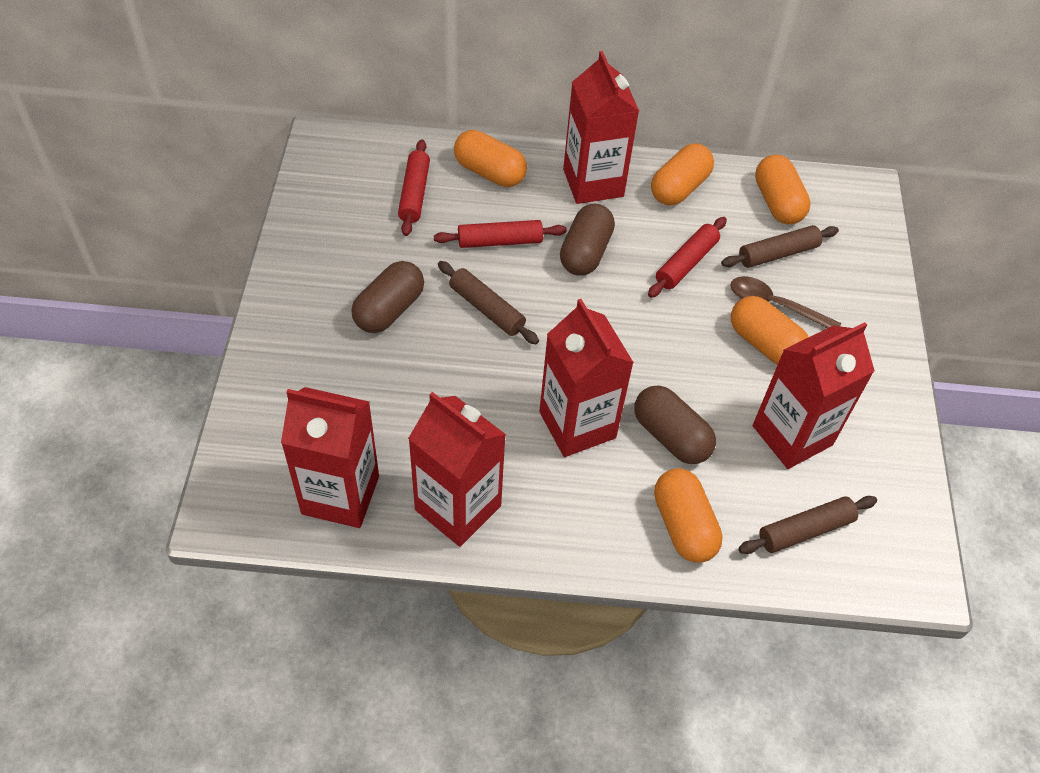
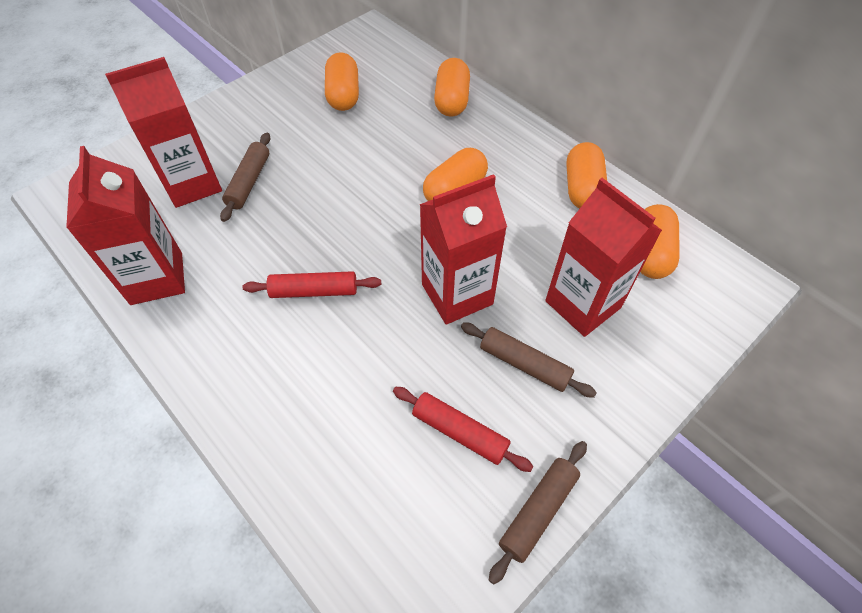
brown capsule: 3 -> 0
brown spoon: 1 -> 0
red carton: 5 -> 4
red rolling pin: 3 -> 2

